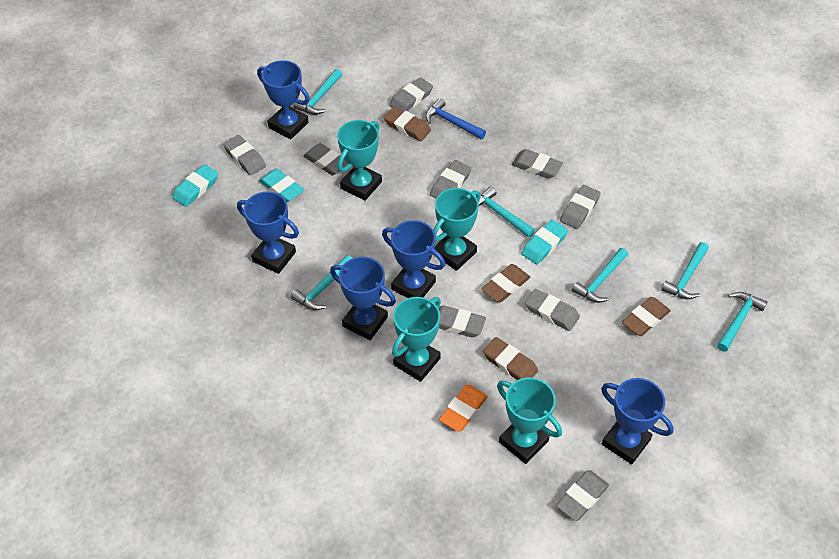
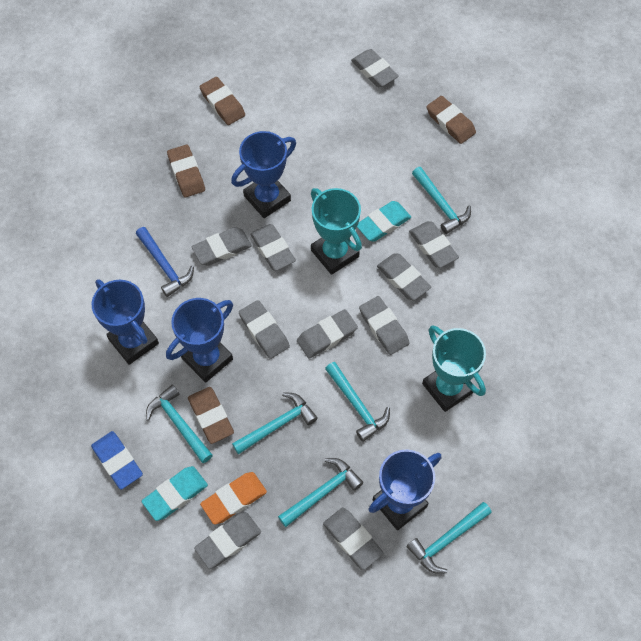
blue eraser: 0 -> 1
blue trophy: 5 -> 4
grey eraser: 9 -> 10
turquoise eraser: 3 -> 2
turquoise trophy: 4 -> 2

